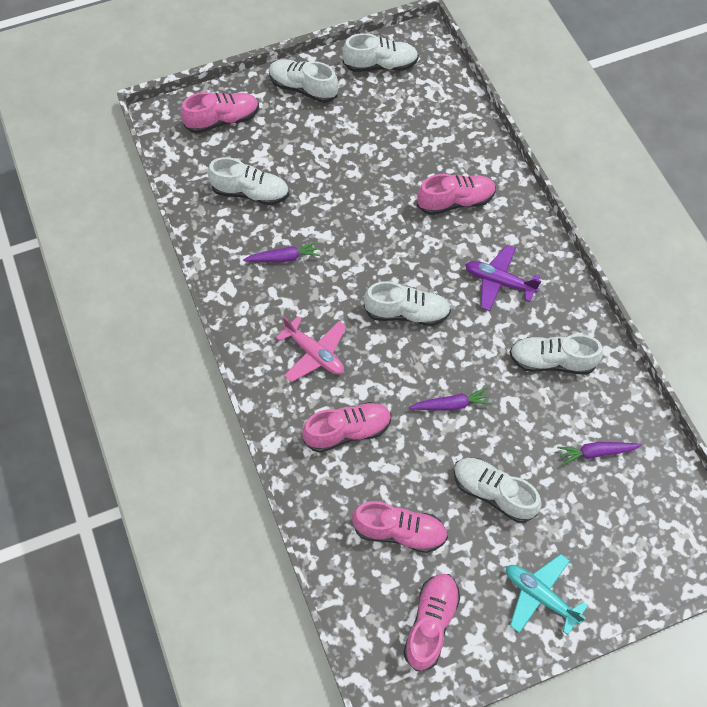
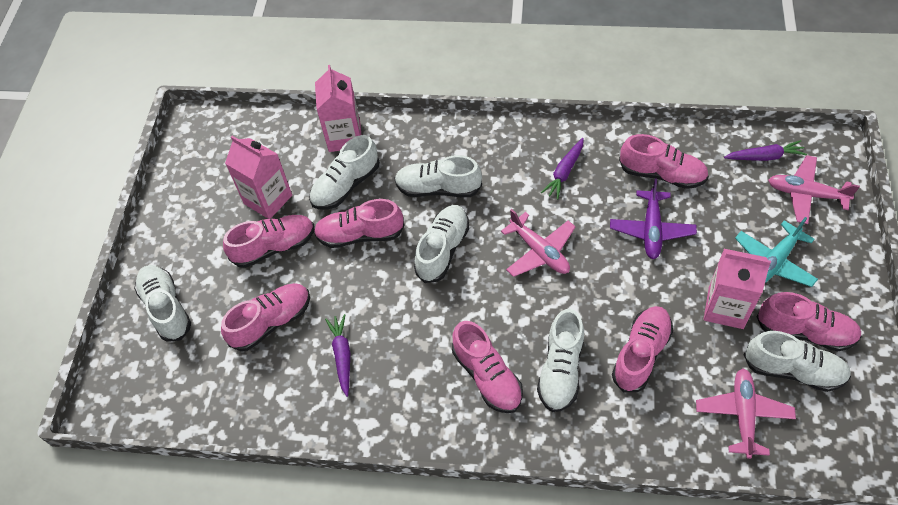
pink carton: 0 -> 3
pink plane: 1 -> 3
pink shoe: 5 -> 7

